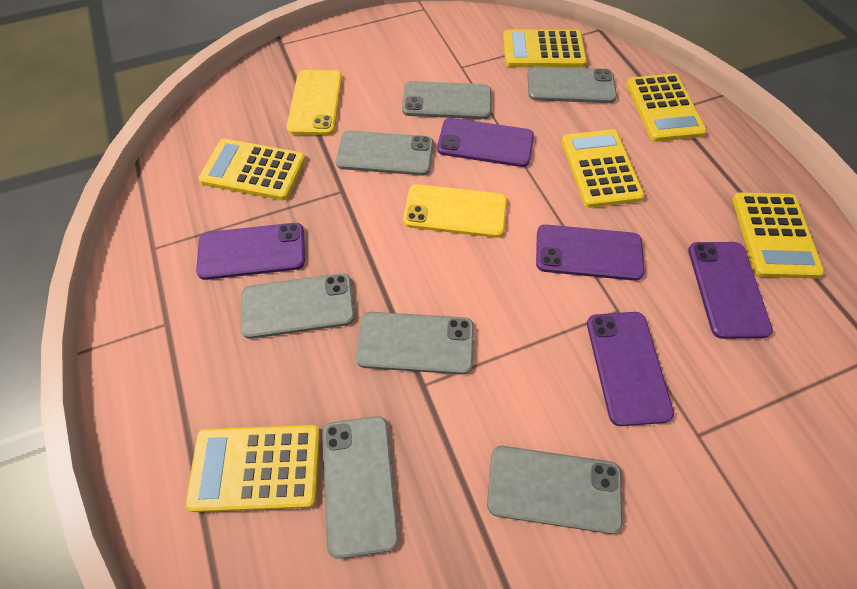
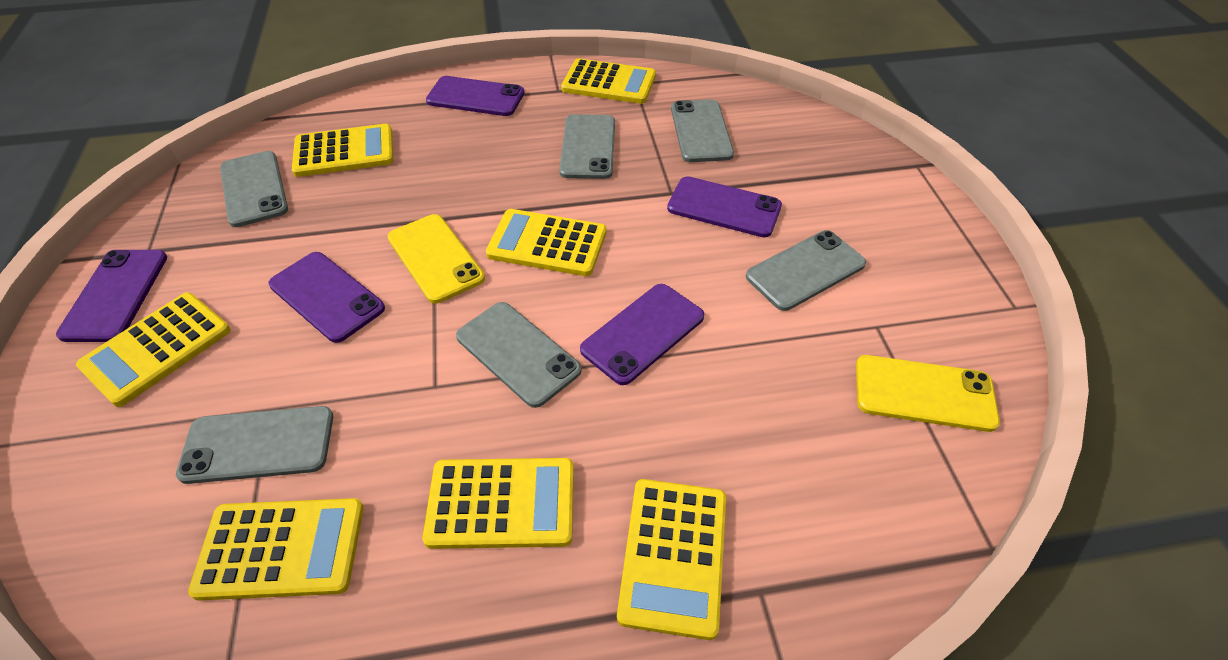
grey phone: 7 -> 6
yellow calculator: 6 -> 7

